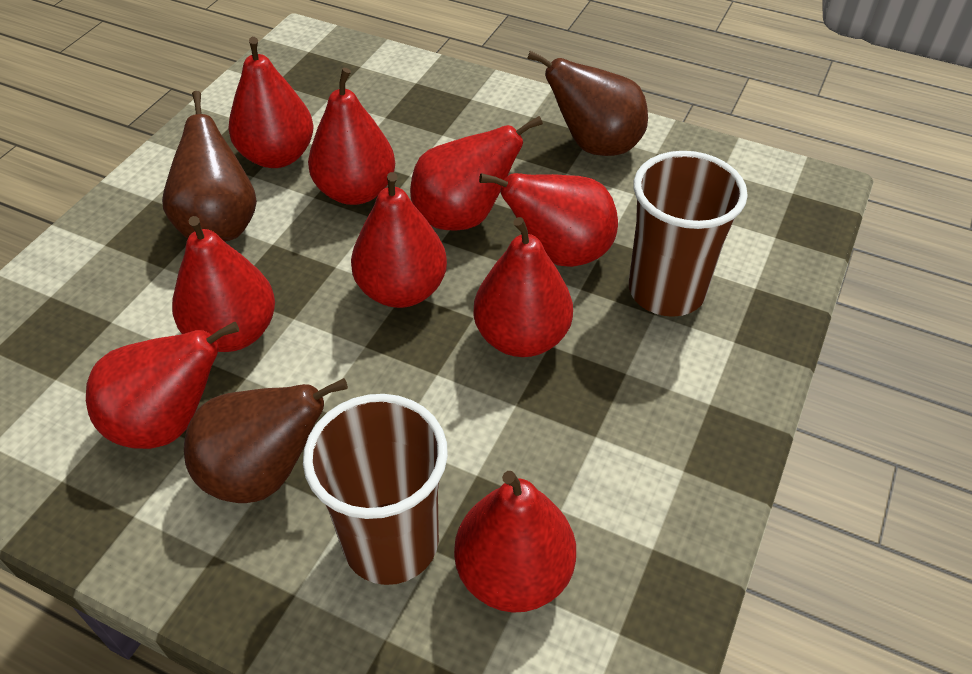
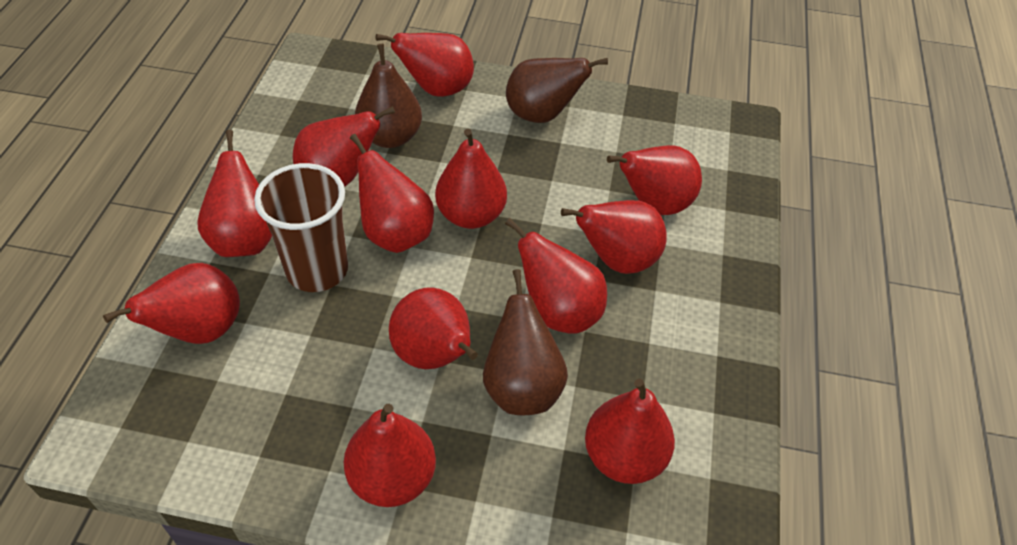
brown cup: 2 -> 1
red pear: 9 -> 12

